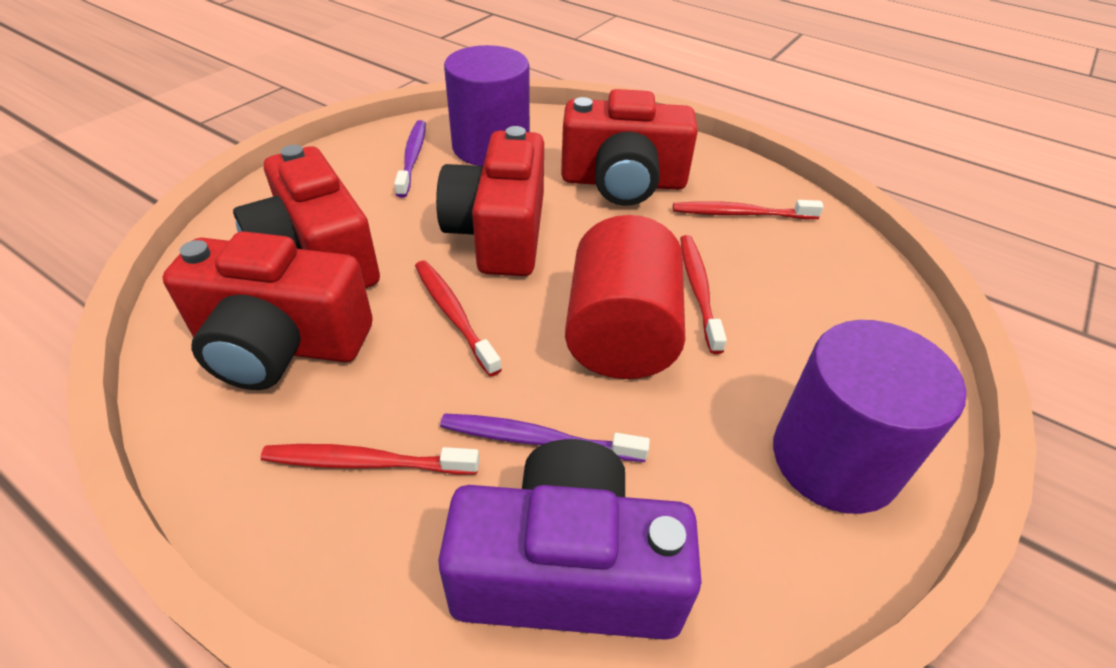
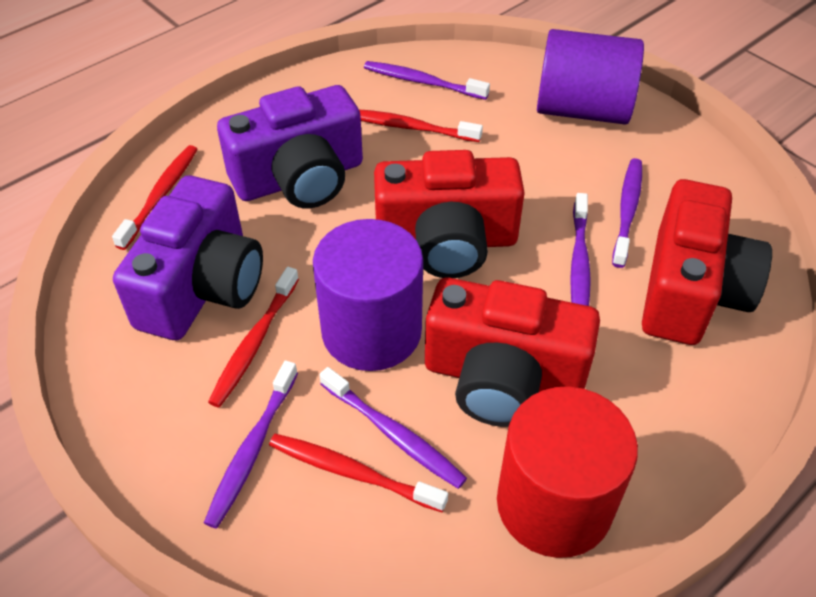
purple camera: 1 -> 2
purple toothbrush: 2 -> 5
red camera: 4 -> 3

